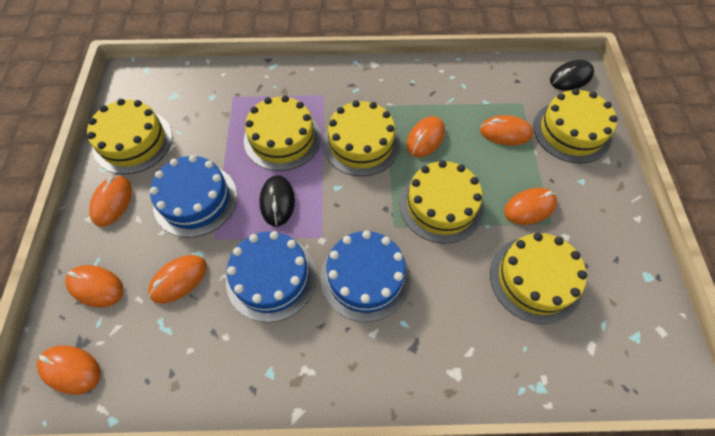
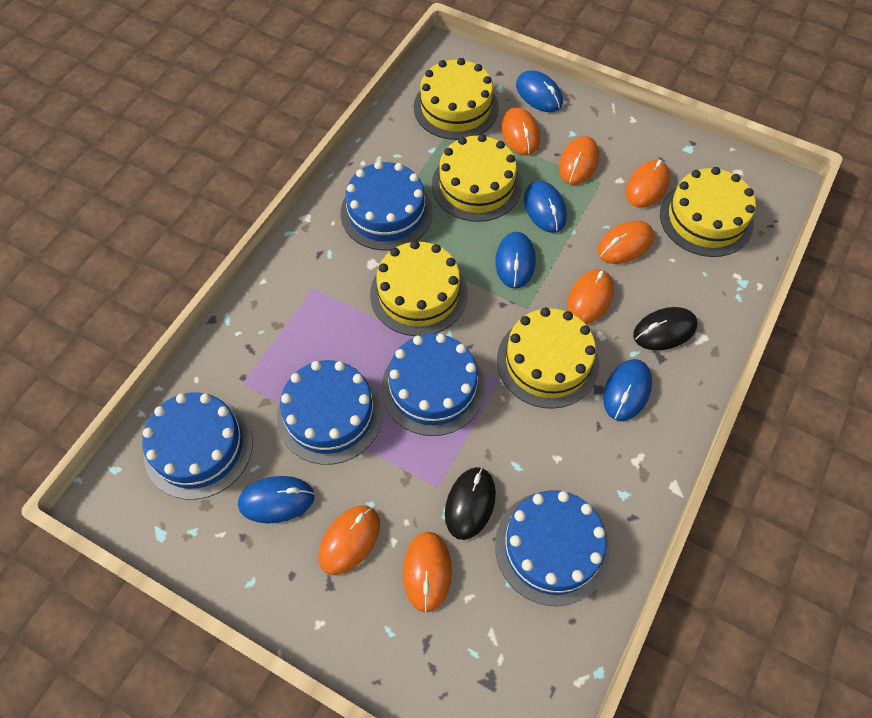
blue cake: 3 -> 5
blue mouse: 0 -> 5
yellow cake: 6 -> 5

